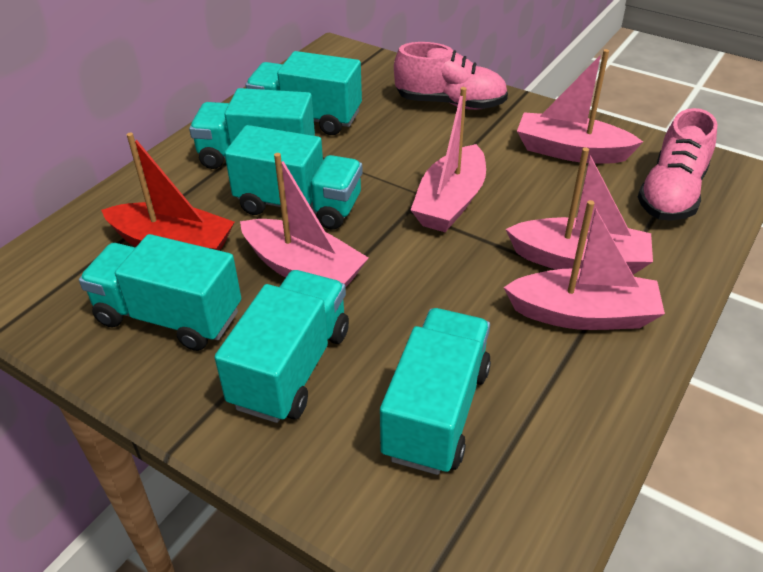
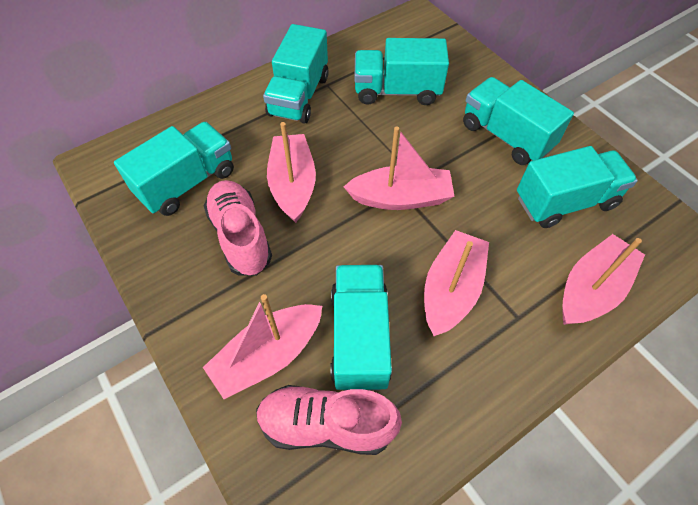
red boat: 1 -> 0

